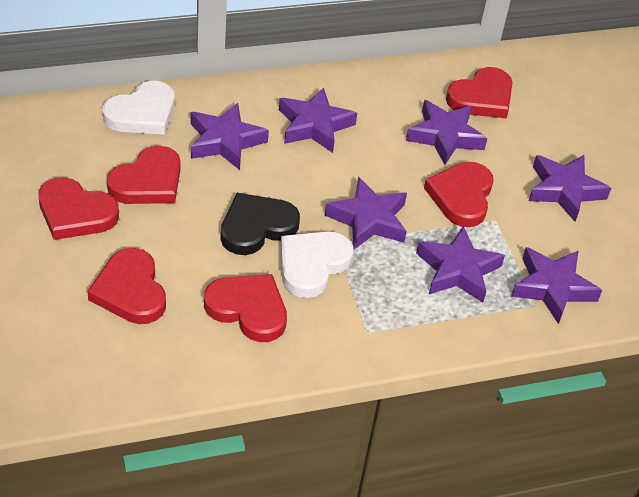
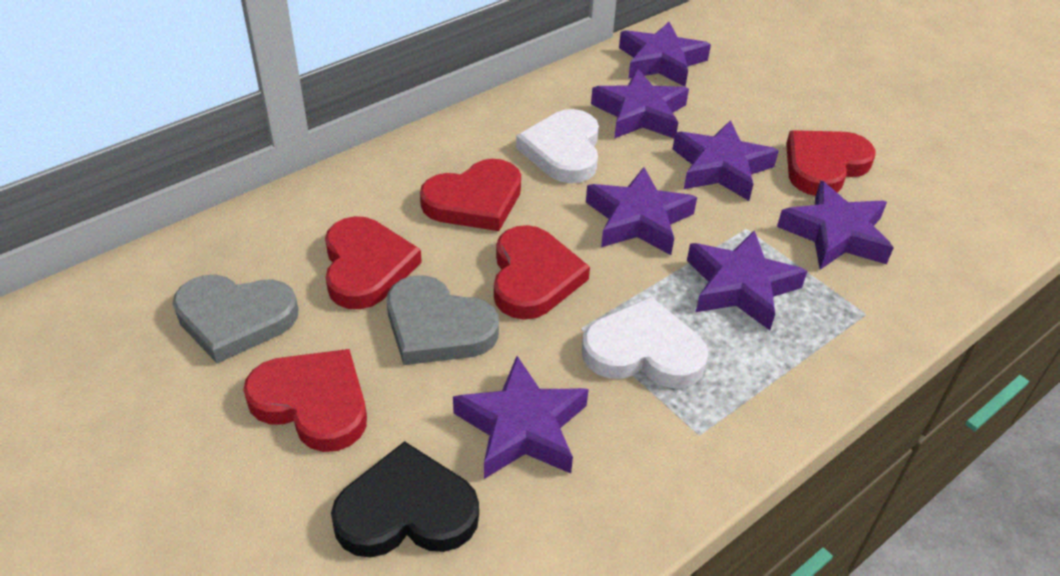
grey heart: 0 -> 2
red heart: 6 -> 5

